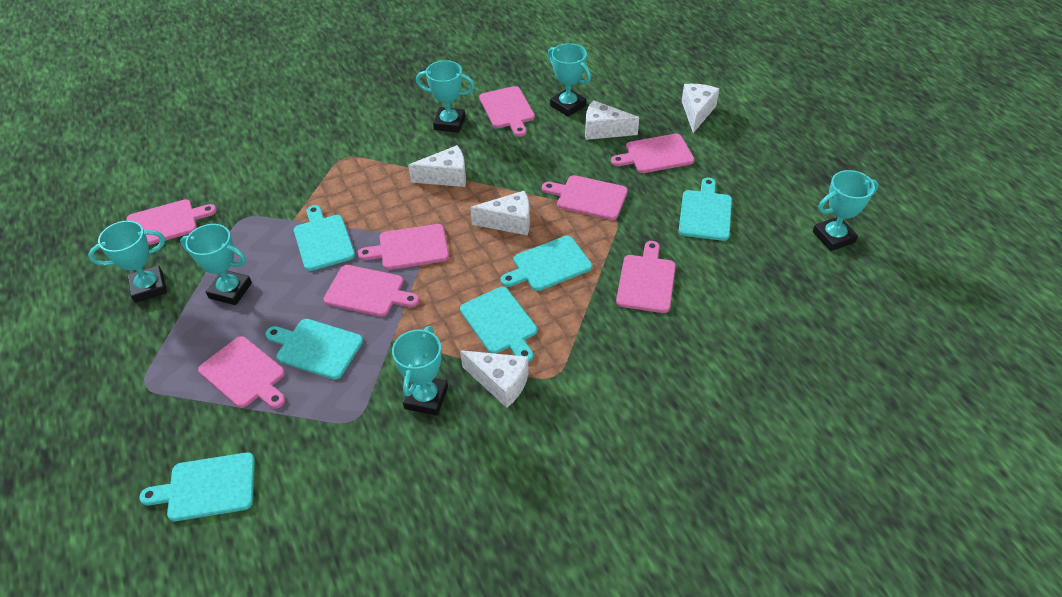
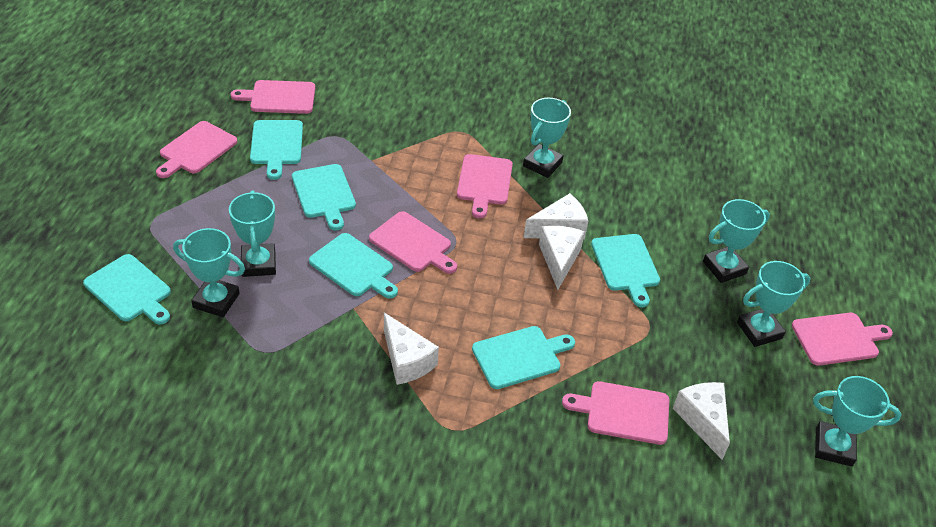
pink cutting board: 8 -> 6
white cheese: 5 -> 4

